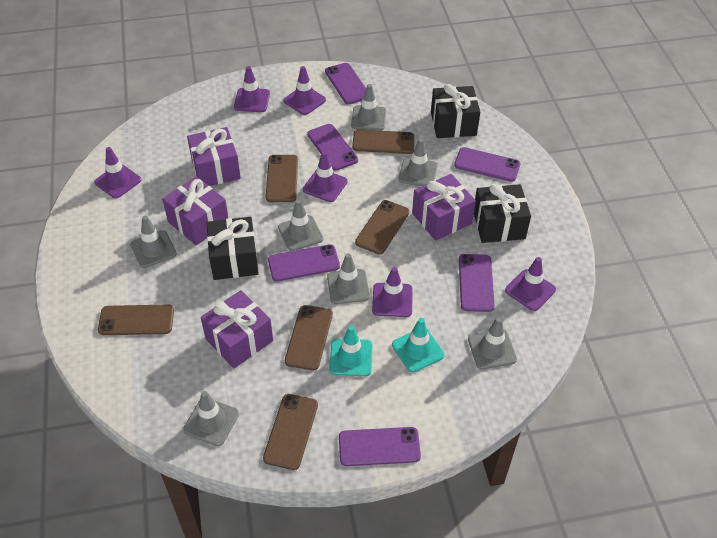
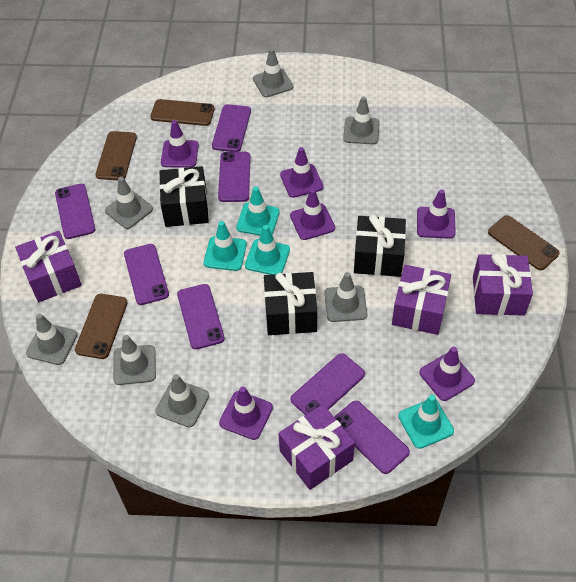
brown phone: 6 -> 4
purple phone: 6 -> 7
turquoise traffic cone: 2 -> 4

